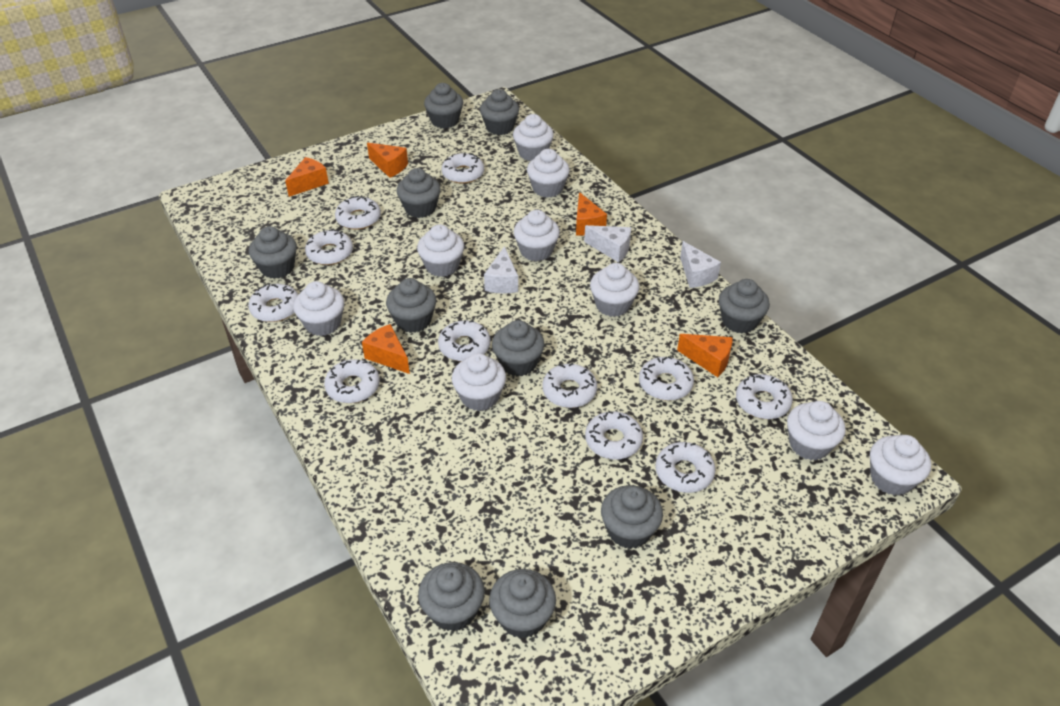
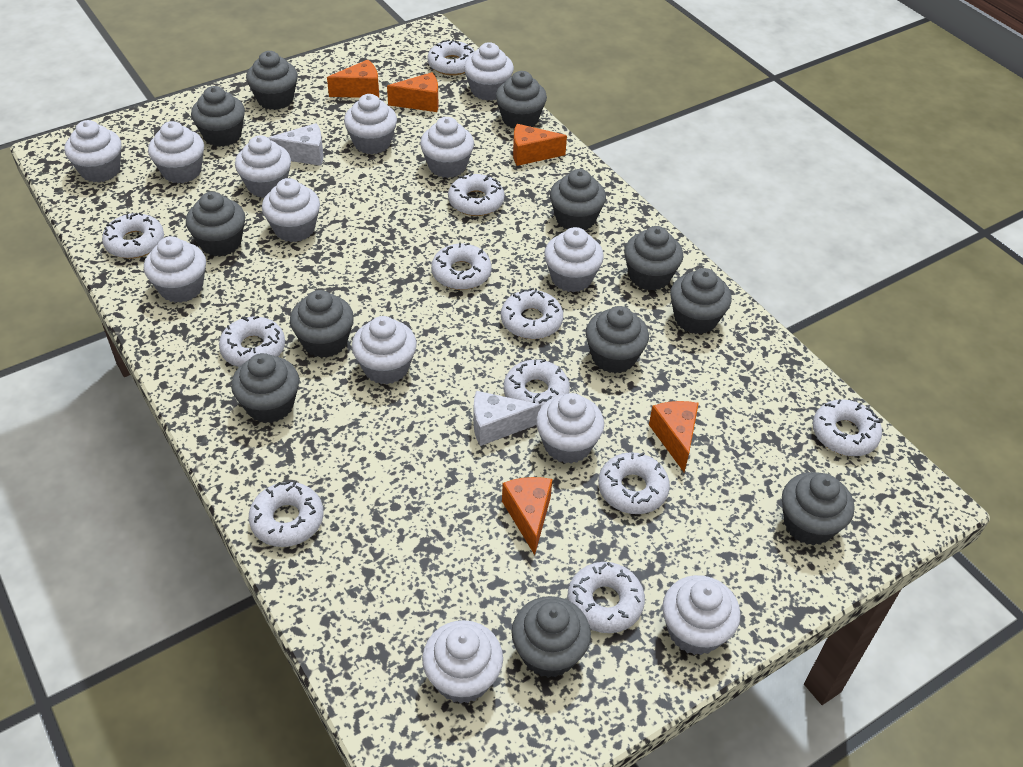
grey cupcake: 10 -> 12
white cheese: 3 -> 2
white cupcake: 9 -> 13

